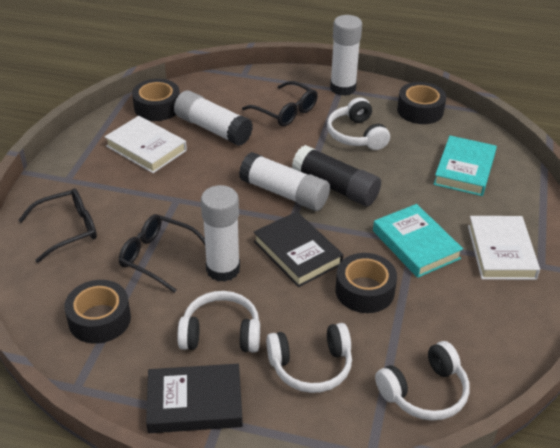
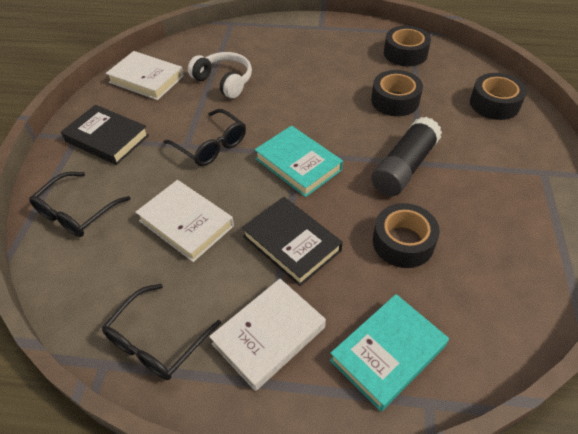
white book: 2 -> 3
white glue stick: 4 -> 0
white headphones: 4 -> 1

